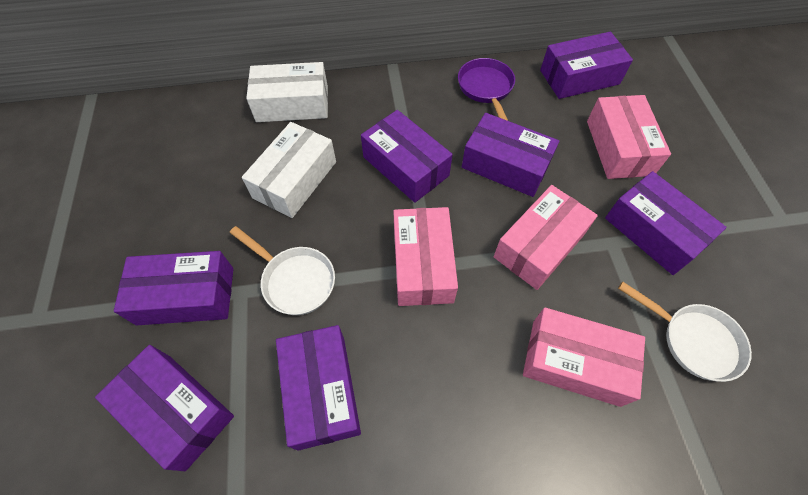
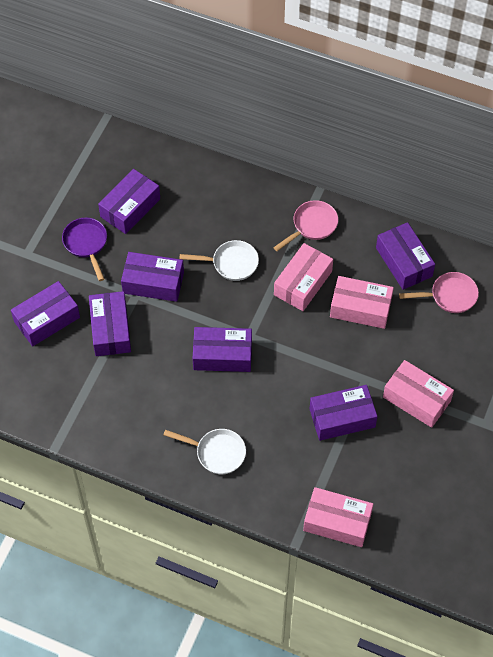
pink pan: 0 -> 2
white box: 2 -> 0

